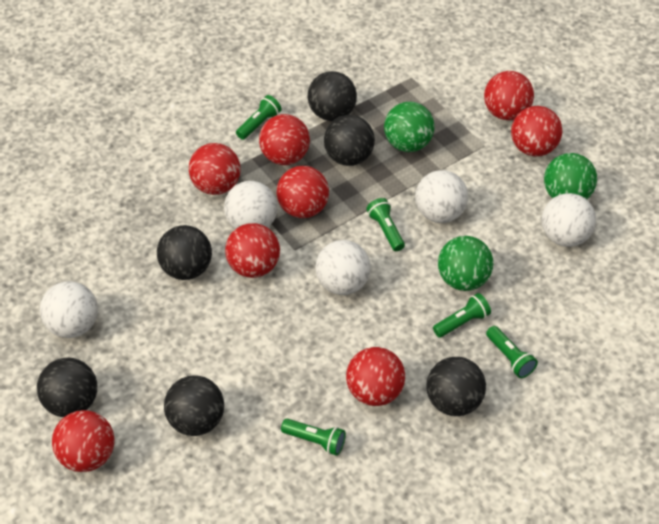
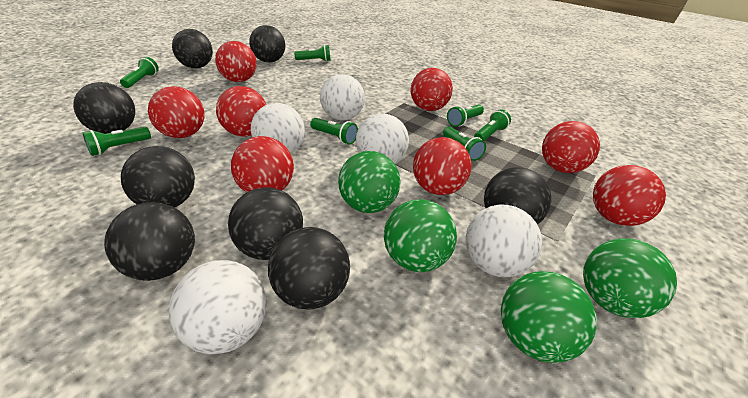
black ball: 6 -> 8
green ball: 3 -> 4
green flashlight: 5 -> 7

